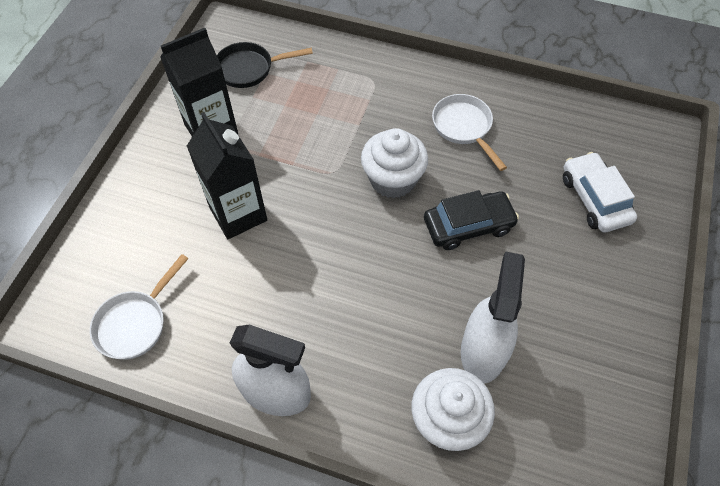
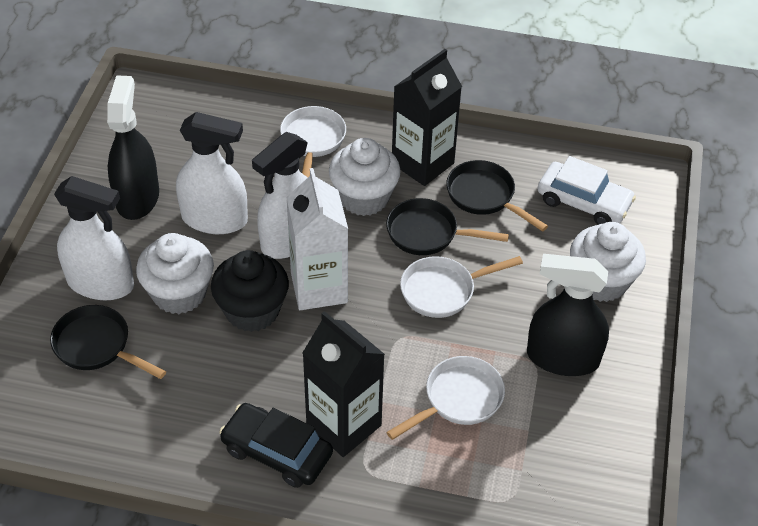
black cupcake: 0 -> 1
black pan: 1 -> 3
black spray bottle: 0 -> 2
white carton: 0 -> 1
white cupcake: 2 -> 3
white pan: 2 -> 3
white spray bottle: 2 -> 3

